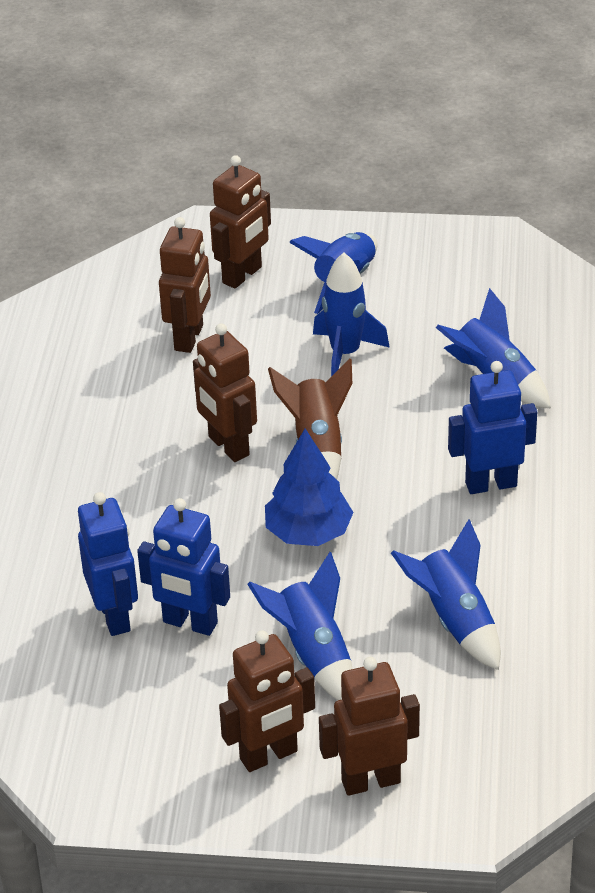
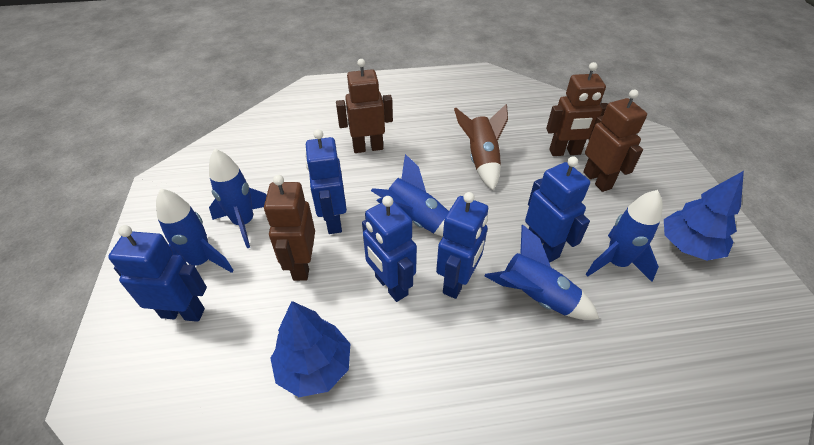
blue robot: 3 -> 5
blue tree: 1 -> 2
brown robot: 5 -> 4

